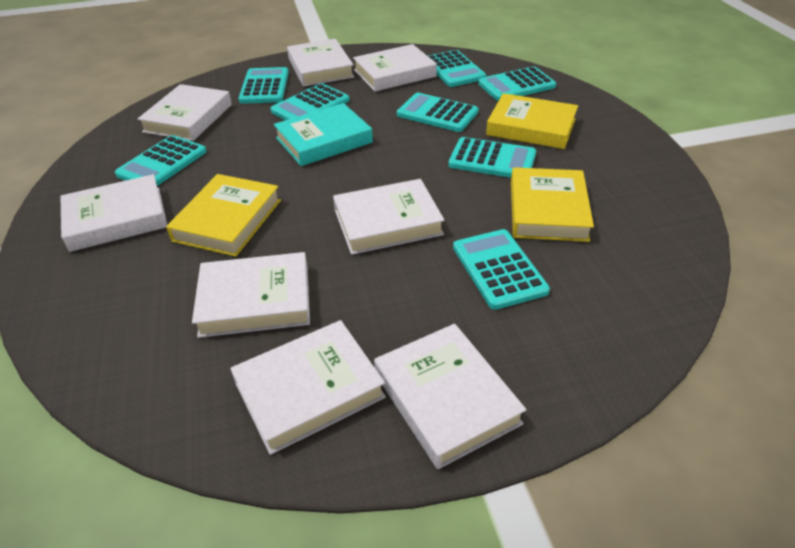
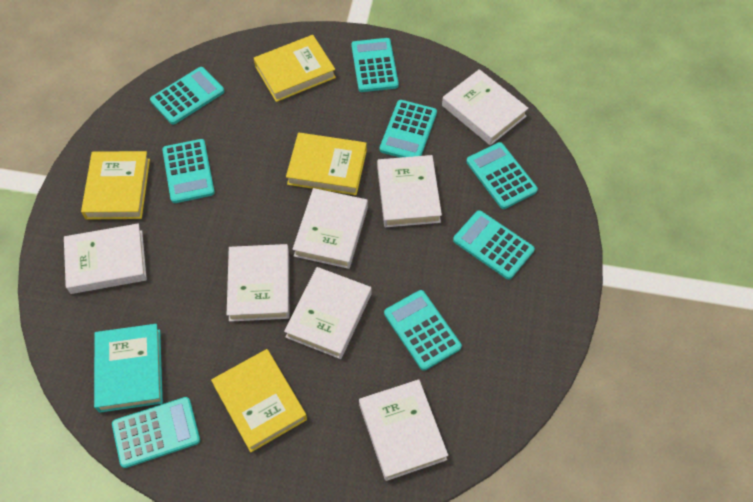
white book: 8 -> 7
yellow book: 3 -> 4

